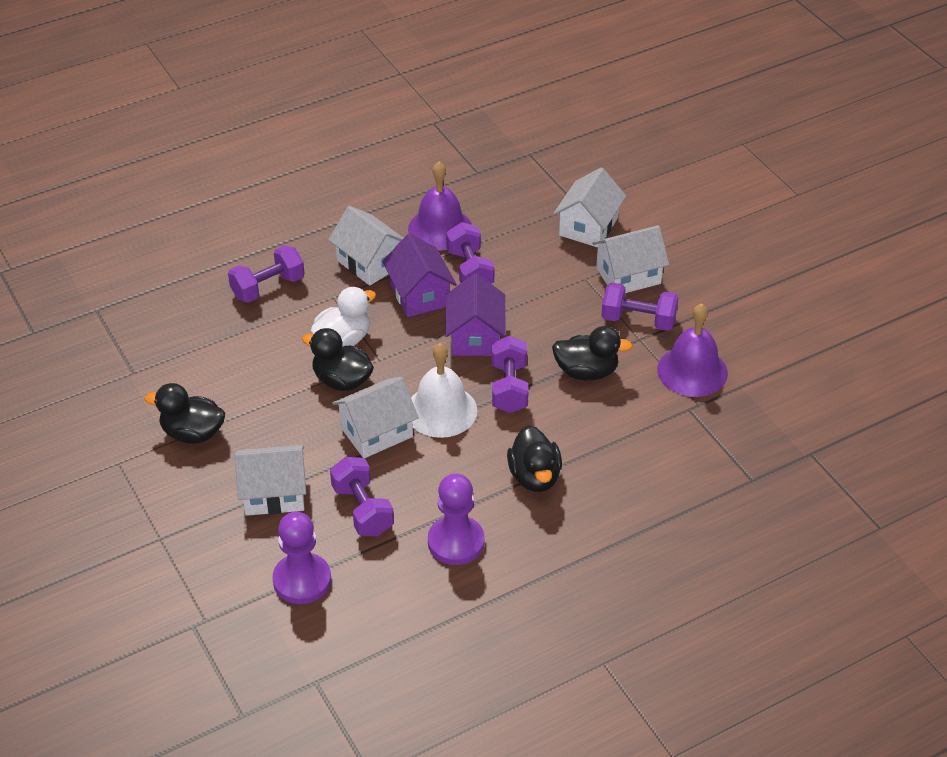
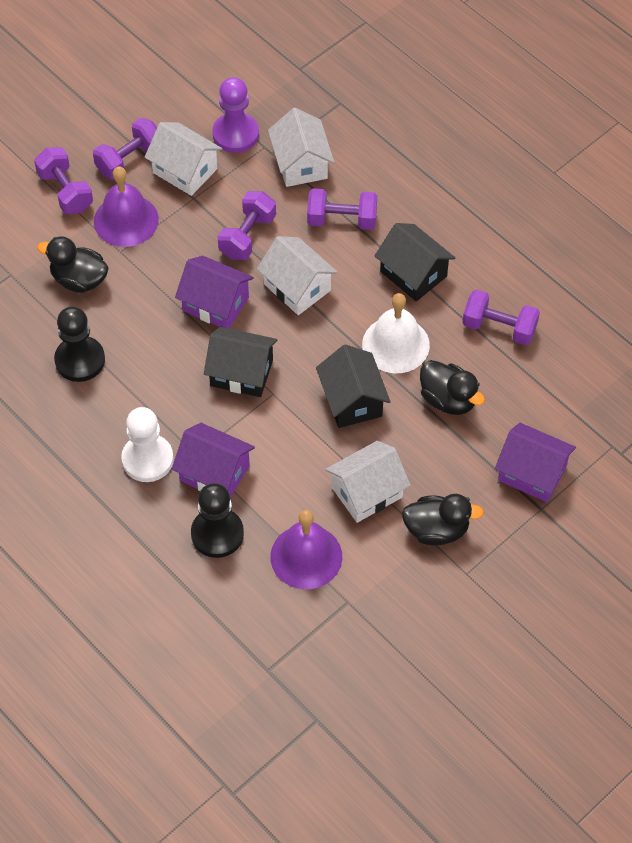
black duck: 4 -> 3
black house: 0 -> 3
black pawn: 0 -> 2
purple house: 2 -> 3
purple pawn: 2 -> 1
white duck: 1 -> 0
white house: 5 -> 4
white pawn: 0 -> 1

